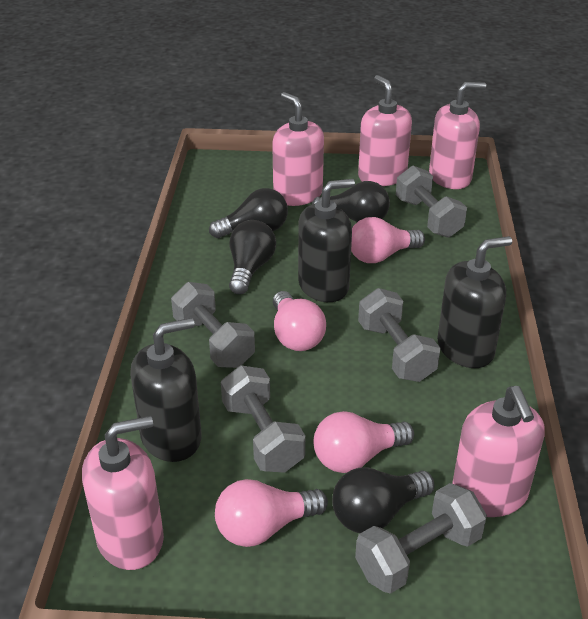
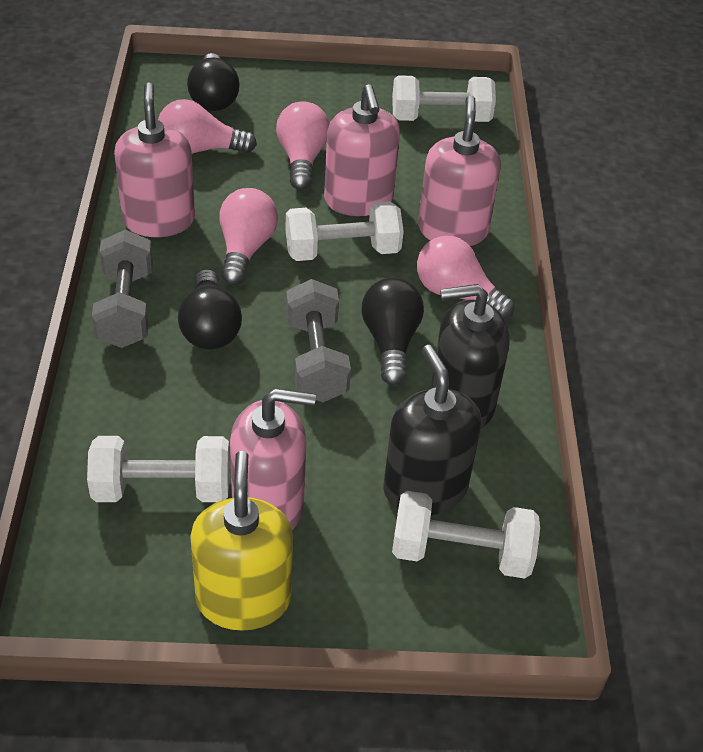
black light bulb: 4 -> 3
black soap dispenser: 3 -> 2
grey dumbbell: 5 -> 2
pink soap dispenser: 5 -> 4
white dumbbell: 0 -> 4
yellow soap dispenser: 0 -> 1

